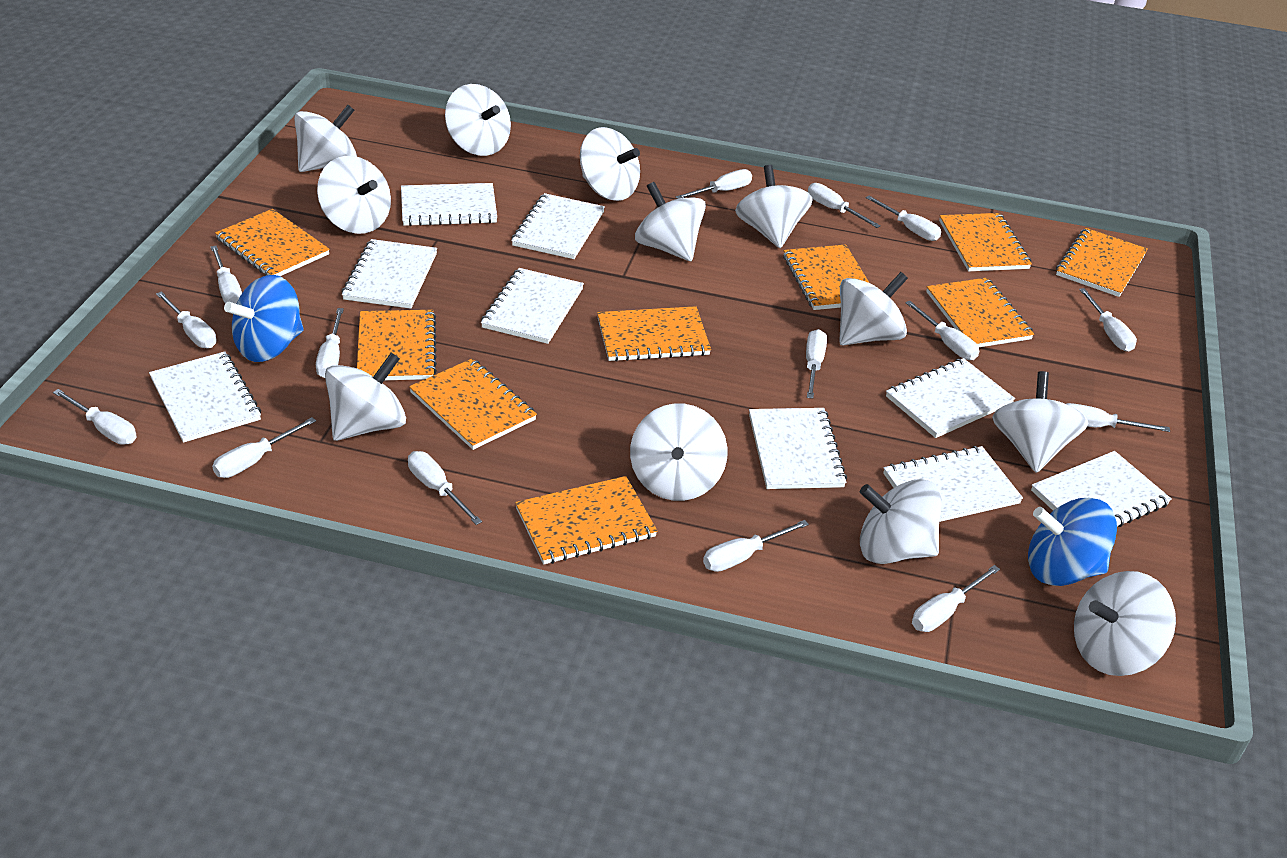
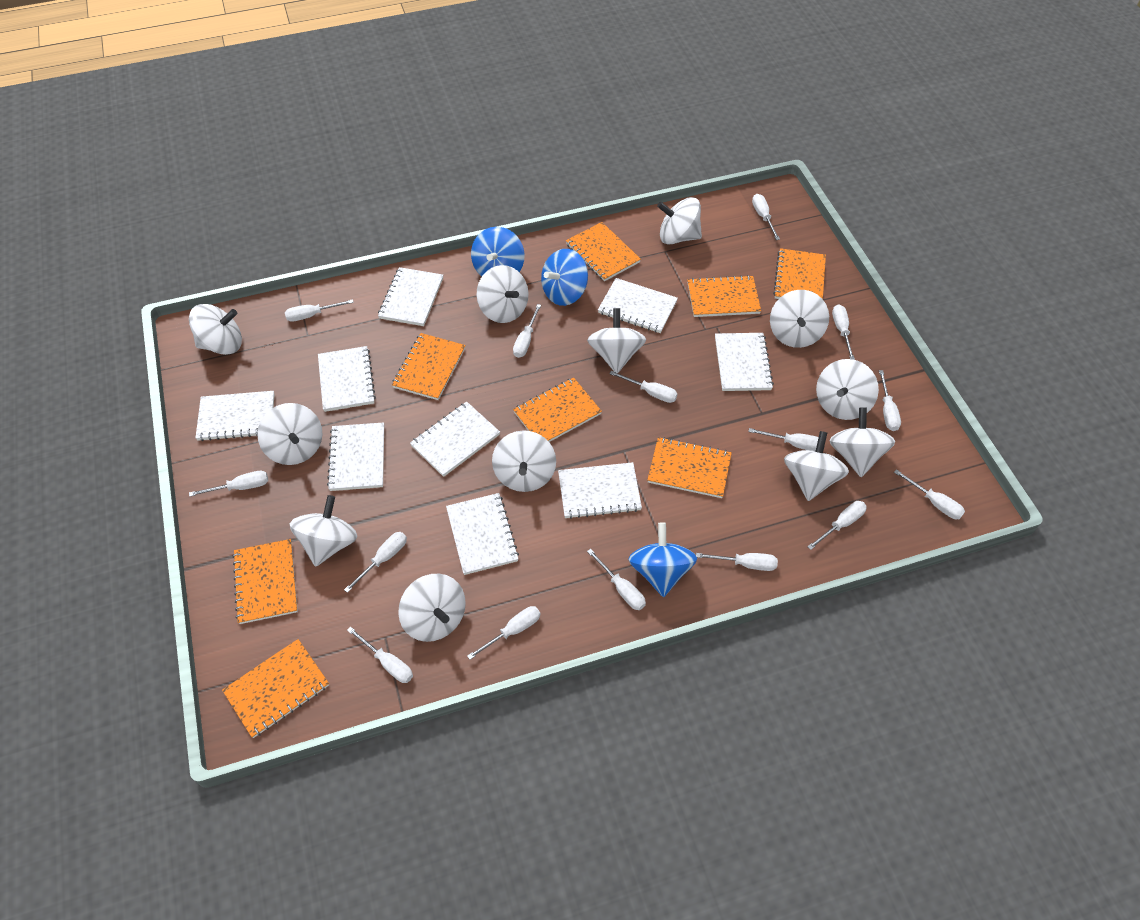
blue spinning top: 2 -> 3
orange notebook: 9 -> 8

